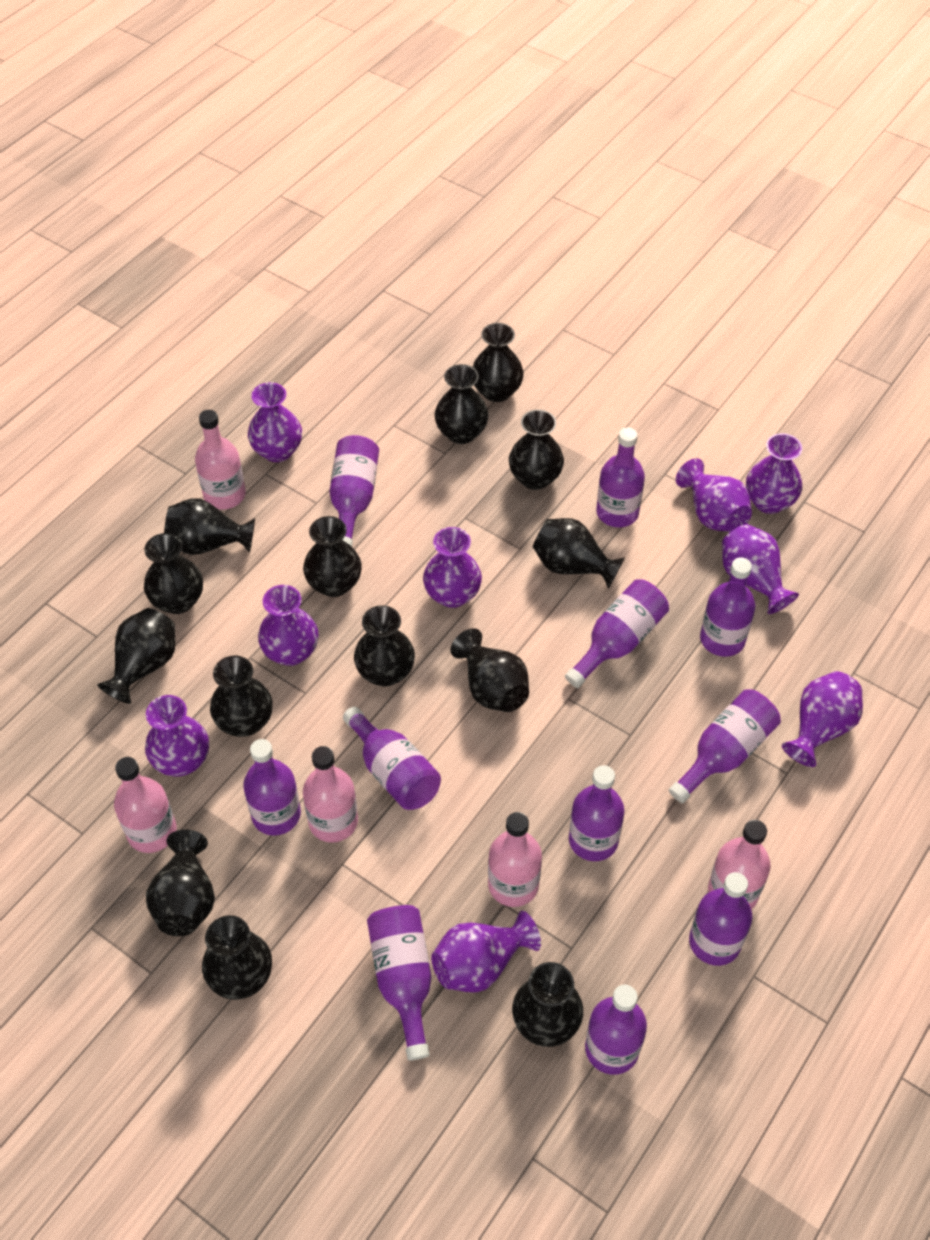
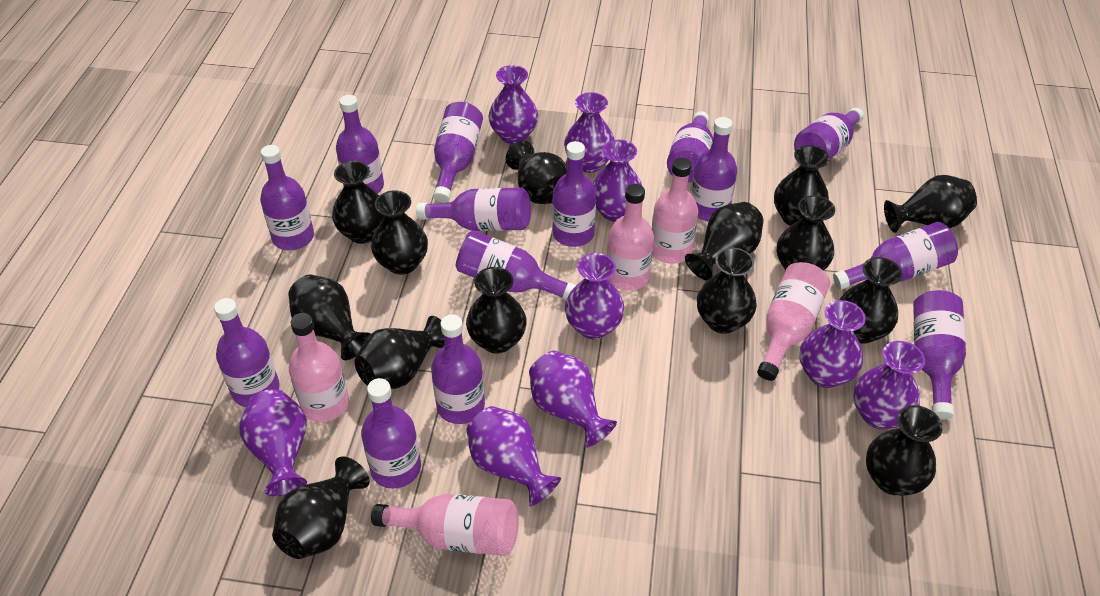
purple bottle: 11 -> 14

